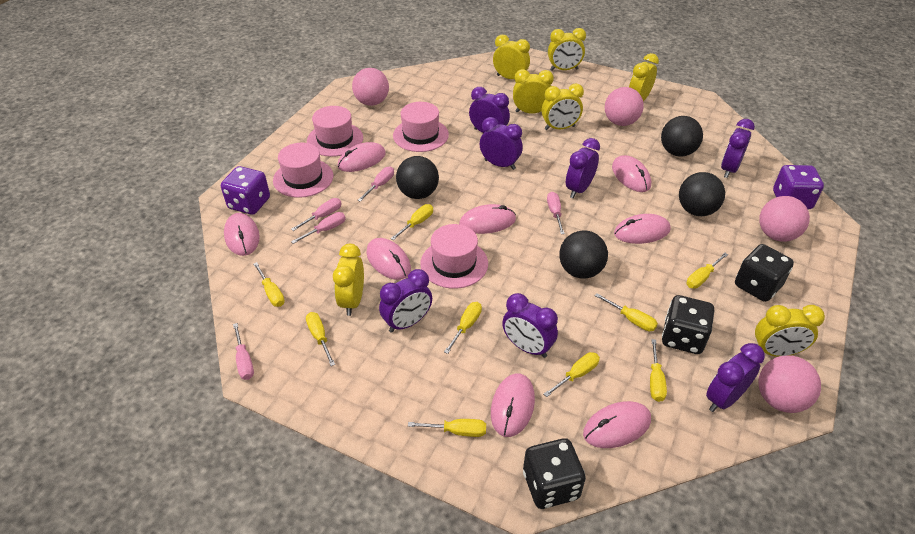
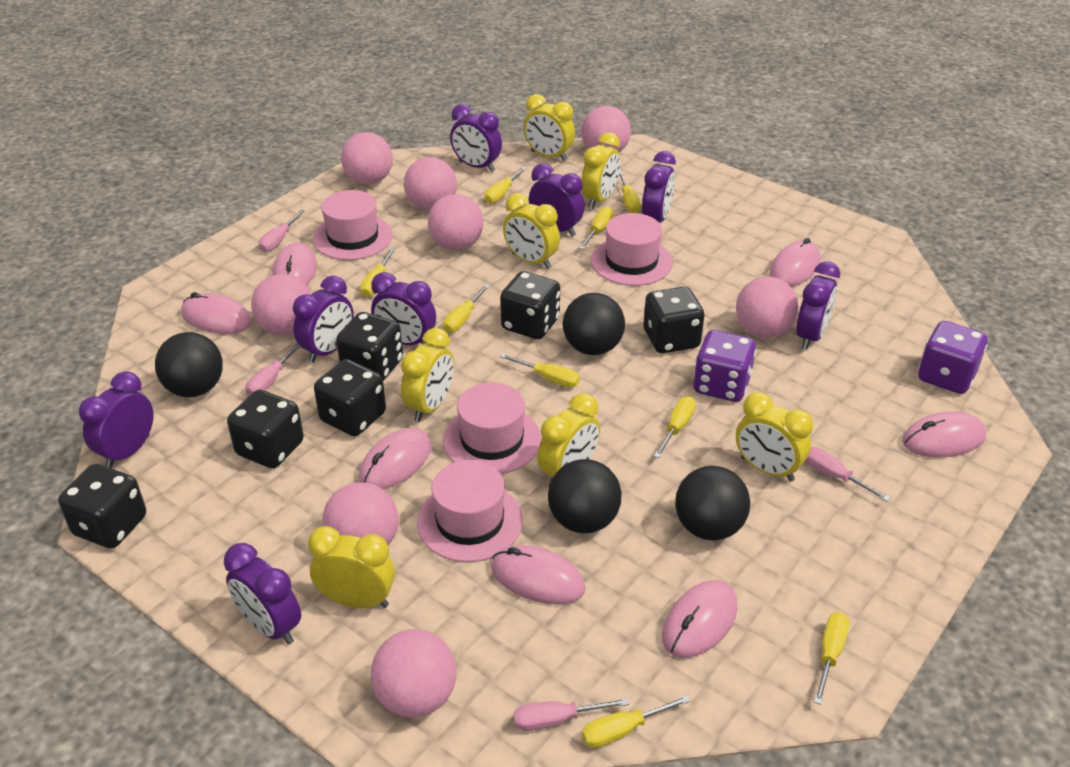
black dice: 3 -> 6
pink ball: 4 -> 8
pink mouse: 8 -> 7
pink screwdriver: 5 -> 4
purple clock: 7 -> 8

